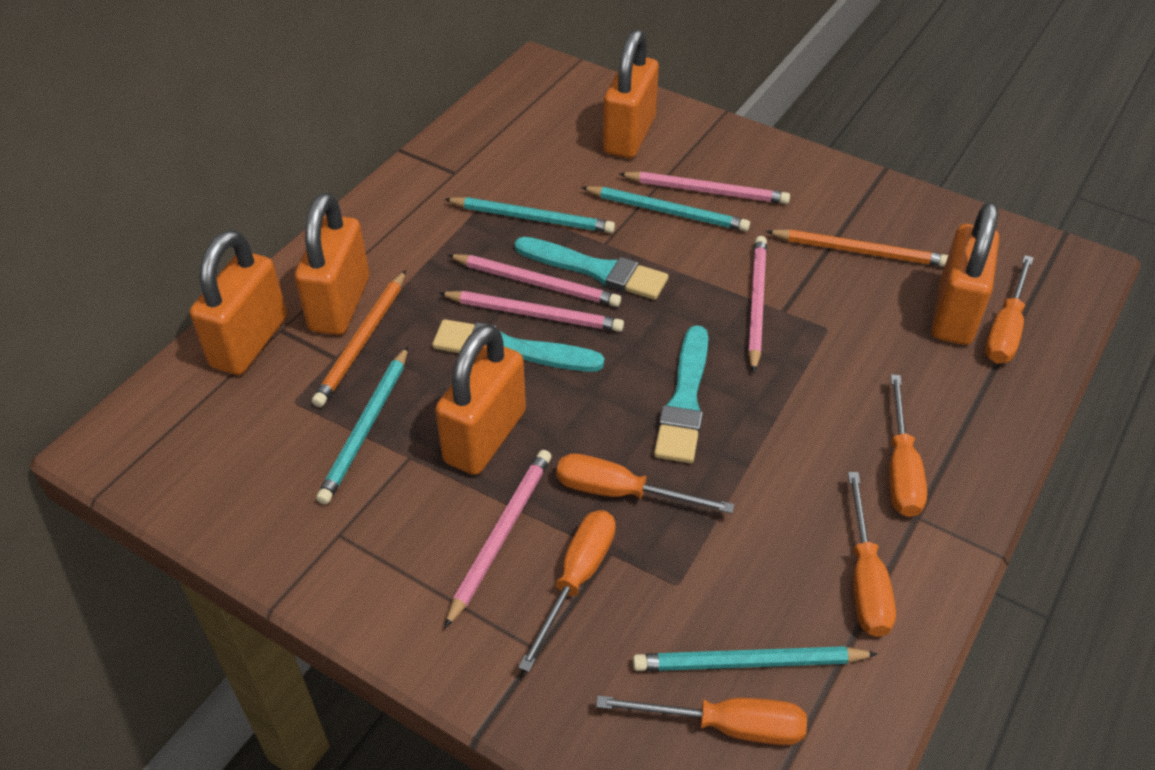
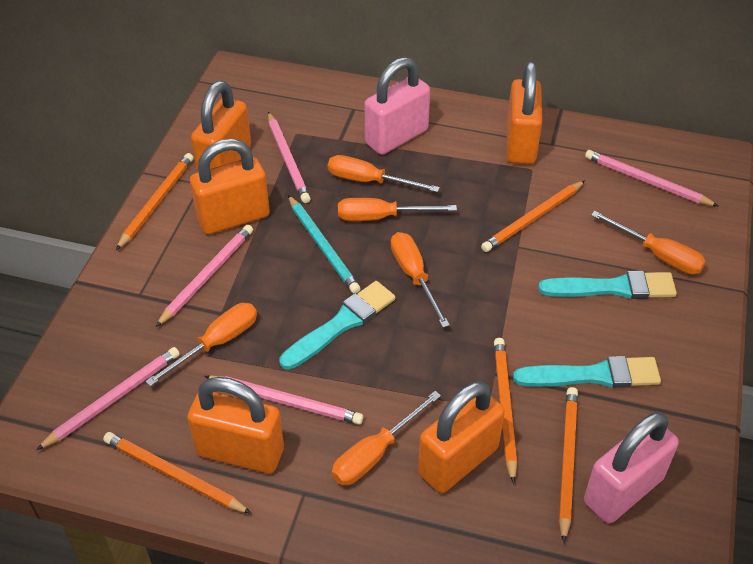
orange pencil: 2 -> 5
pink padlock: 0 -> 2
turquoise pencil: 4 -> 1

